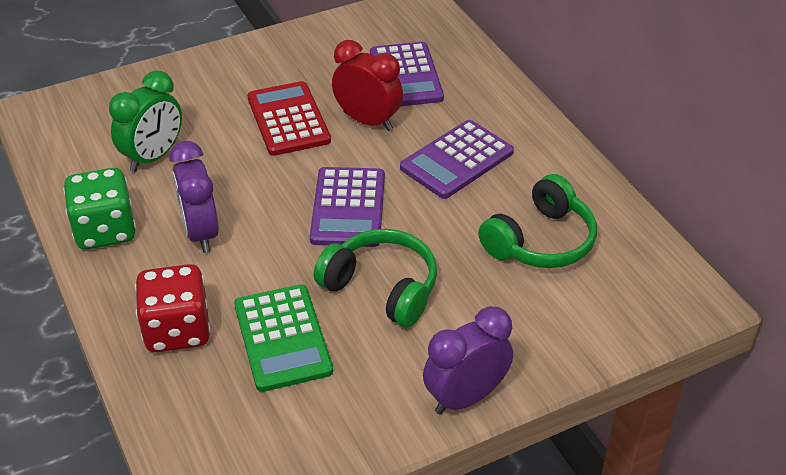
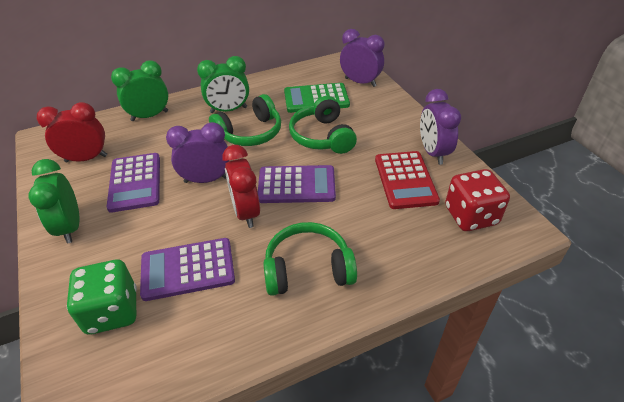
green clock: 1 -> 3
green headphones: 2 -> 3
purple clock: 2 -> 3
red clock: 1 -> 2

